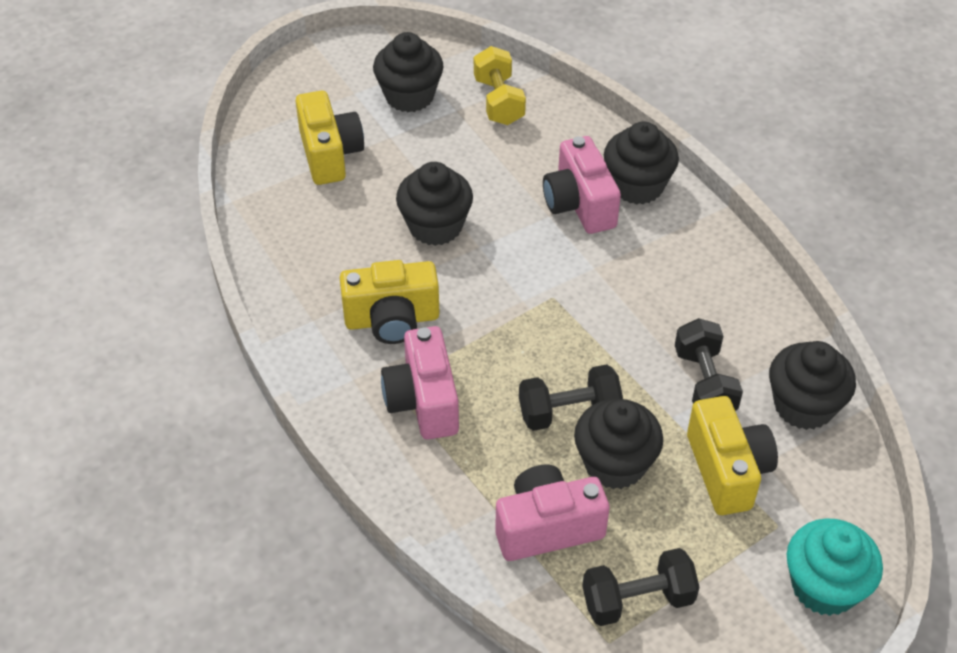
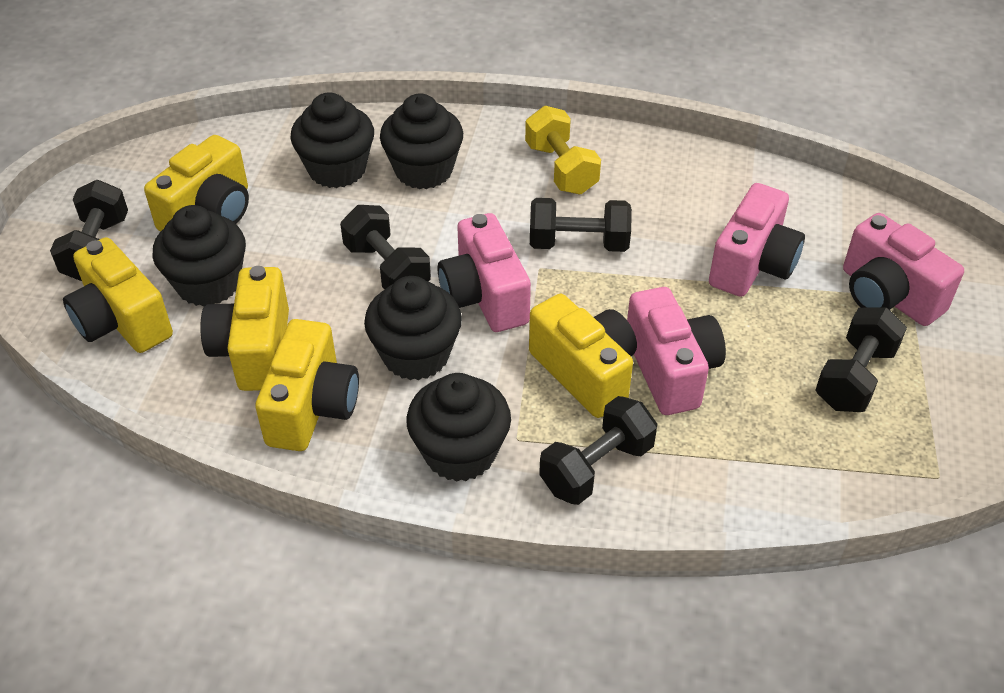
black dumbbell: 3 -> 5
pink camera: 3 -> 4
turquoise cupcake: 1 -> 0
yellow camera: 3 -> 5

